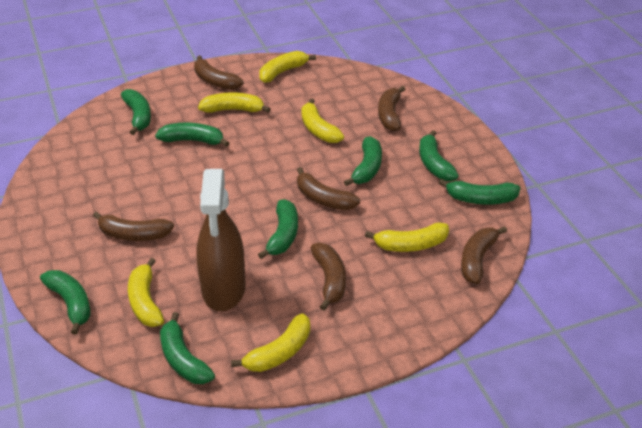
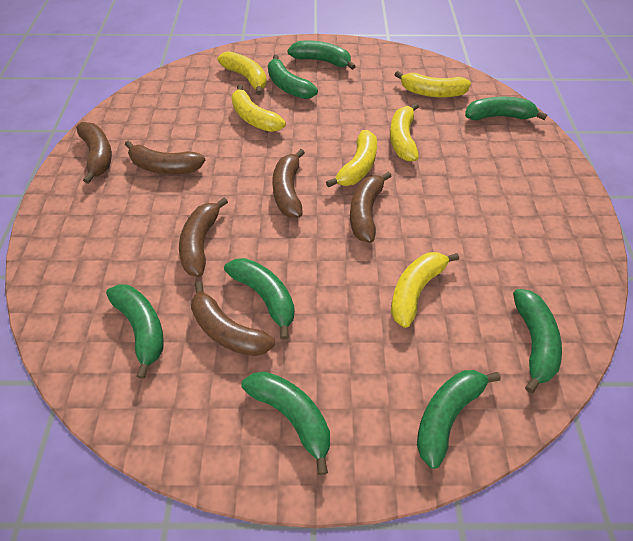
brown spray bottle: 1 -> 0

